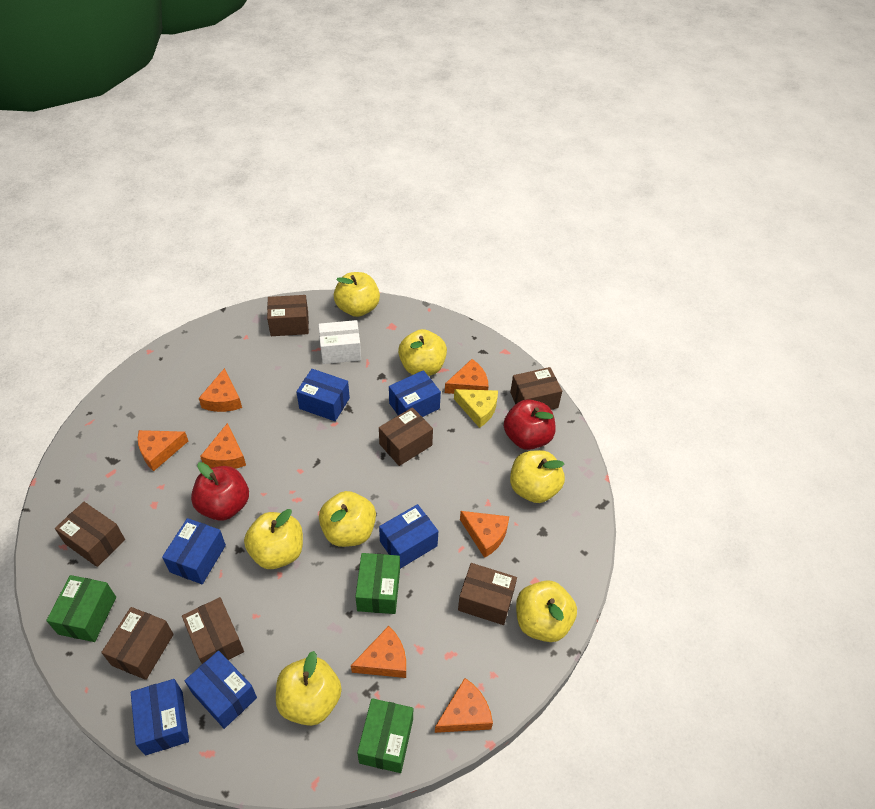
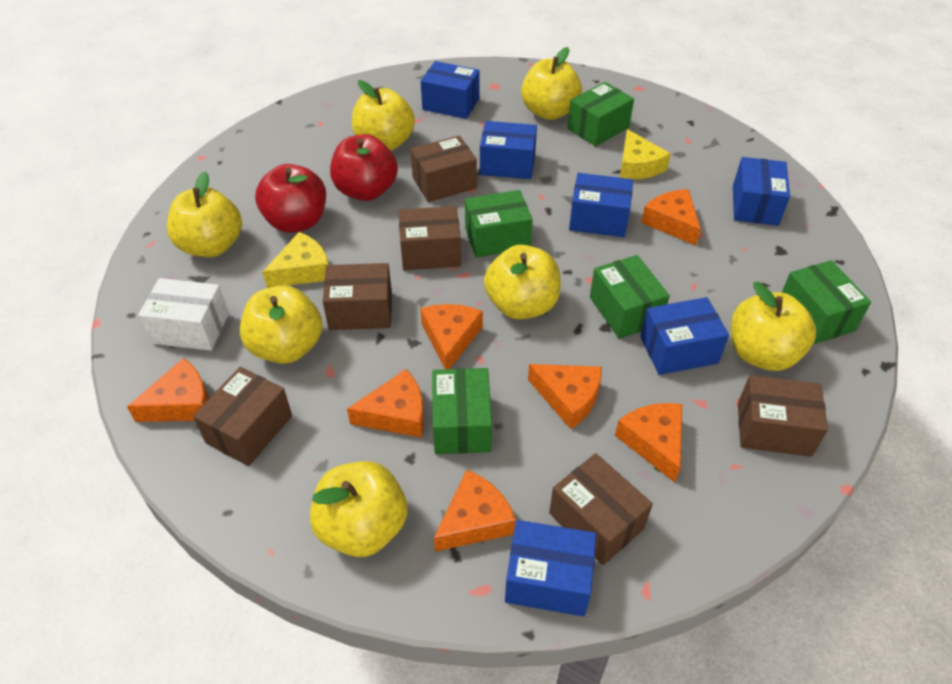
brown box: 7 -> 6
green box: 3 -> 5
yellow cheese: 1 -> 2

